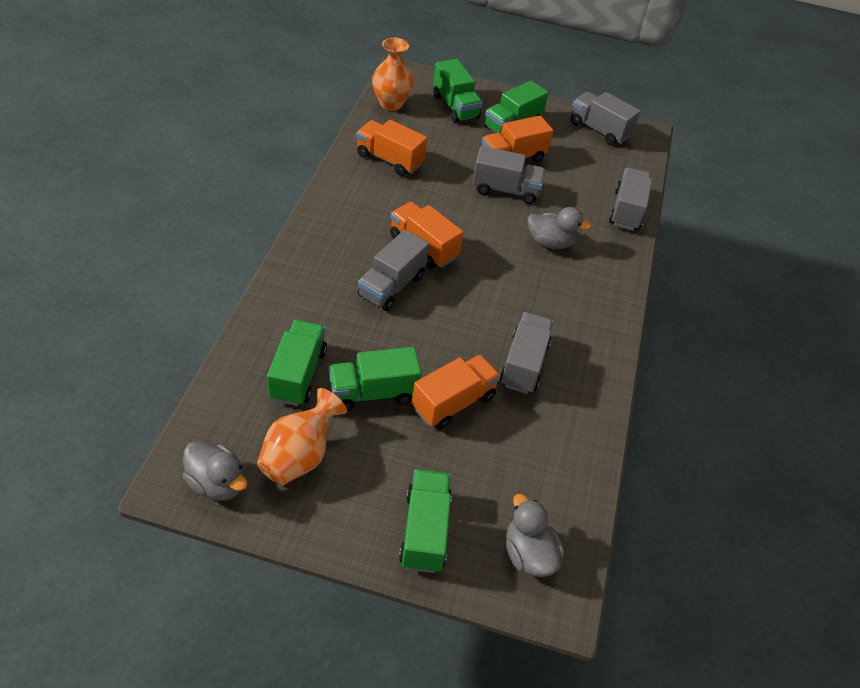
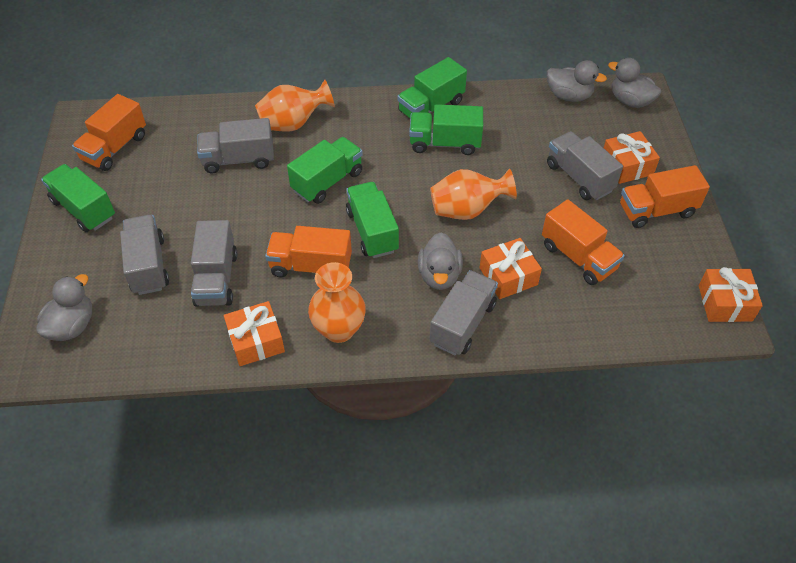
grey duck: 3 -> 4
orange gift: 0 -> 4
orange vase: 2 -> 3

